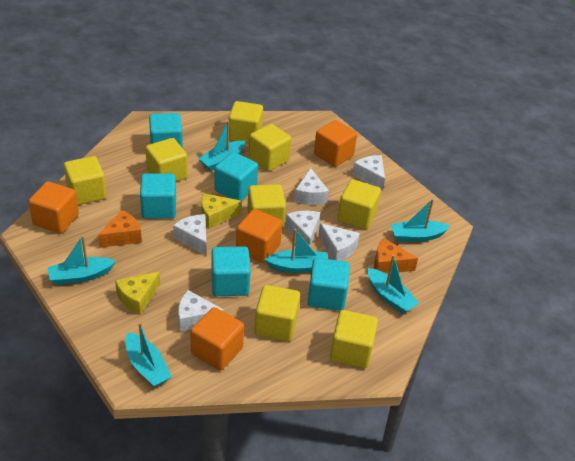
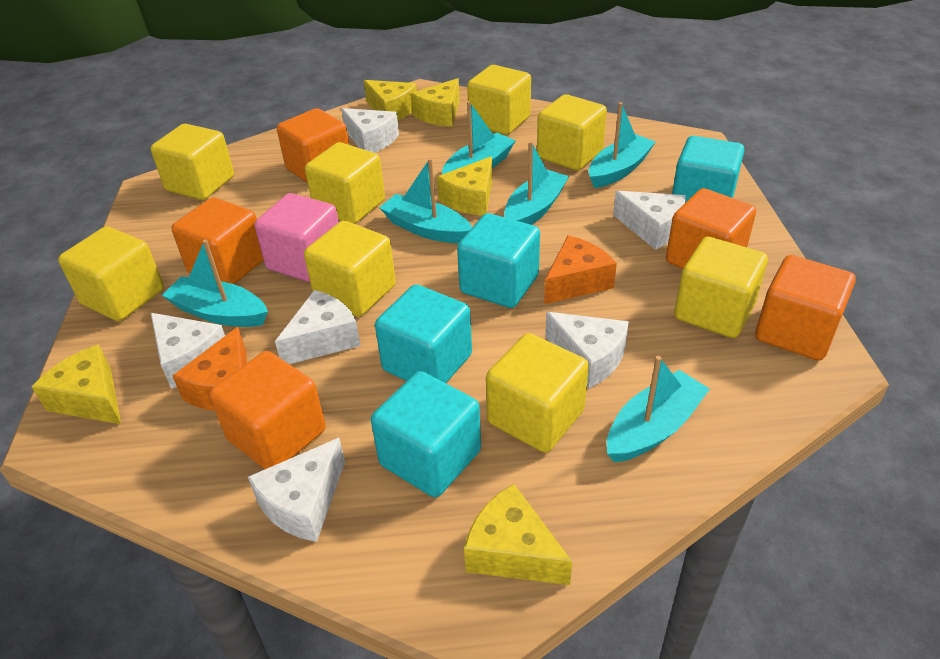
orange cube: 4 -> 5
pink cube: 0 -> 1
turquoise cube: 5 -> 4
yellow cheese: 2 -> 5

